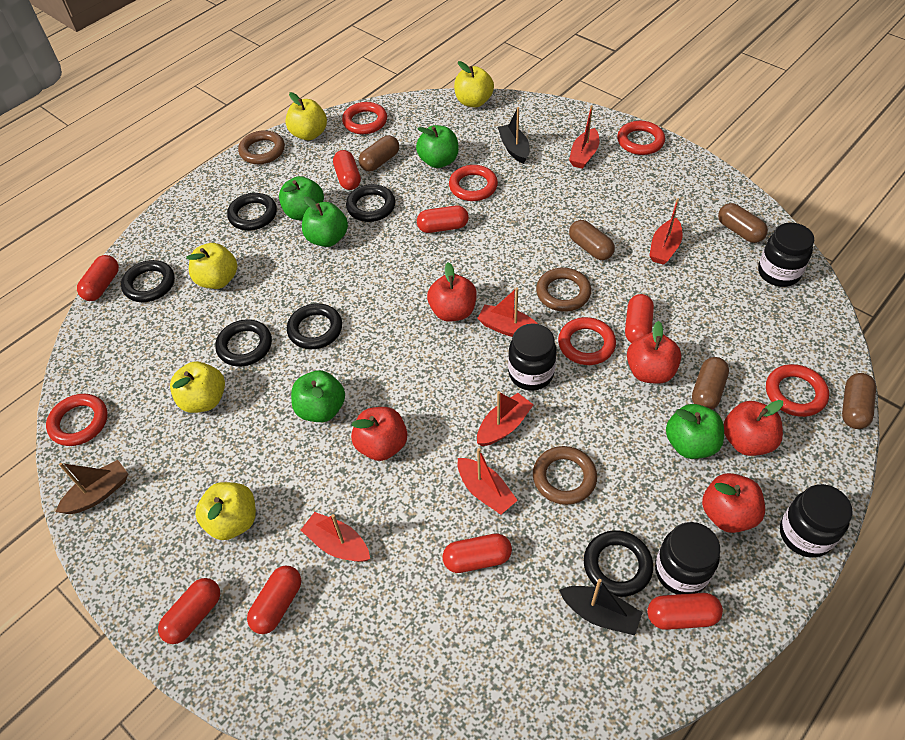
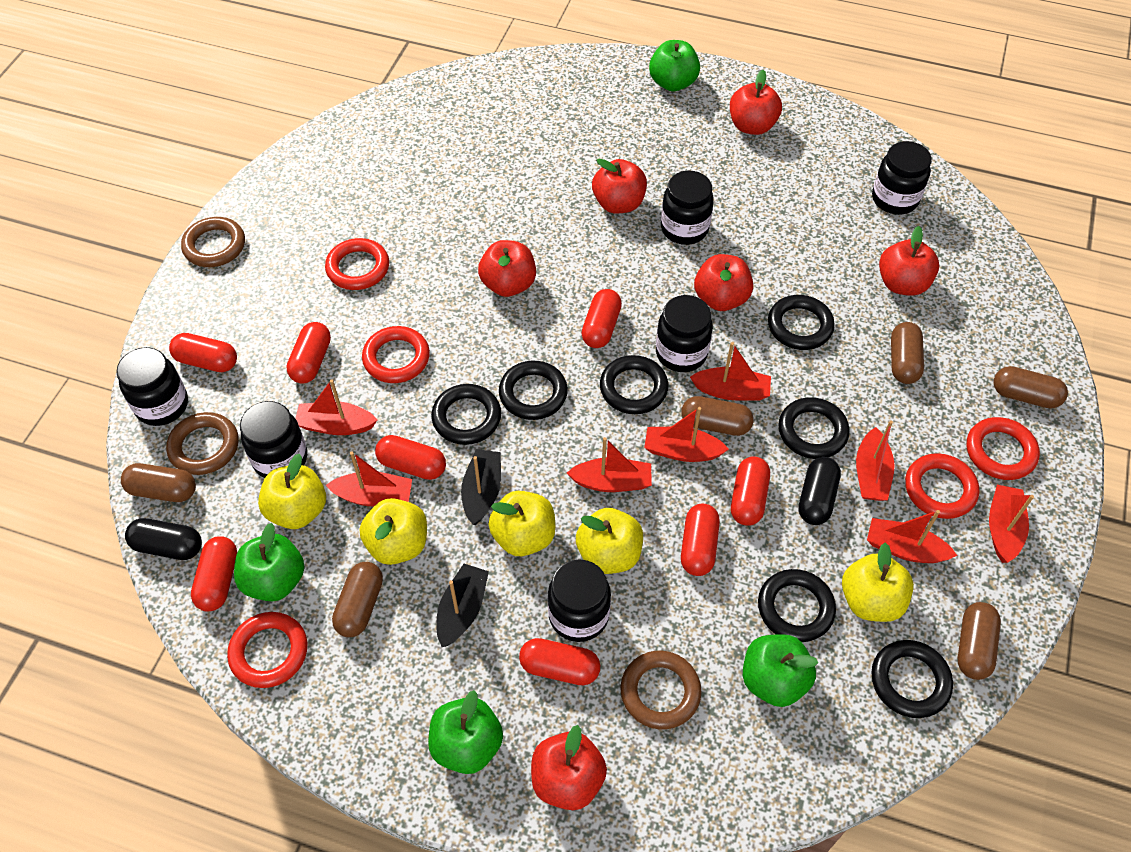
black capsule: 0 -> 2
black jar: 4 -> 6
black ring: 6 -> 7
brown boat: 1 -> 0
brown capsule: 5 -> 6
green apple: 5 -> 4
red apple: 5 -> 6
red boat: 6 -> 8
red ring: 6 -> 5

